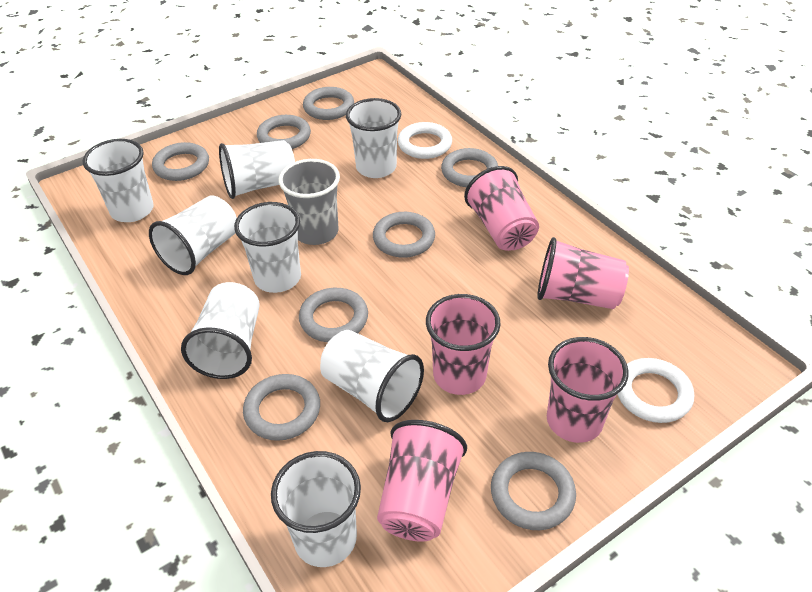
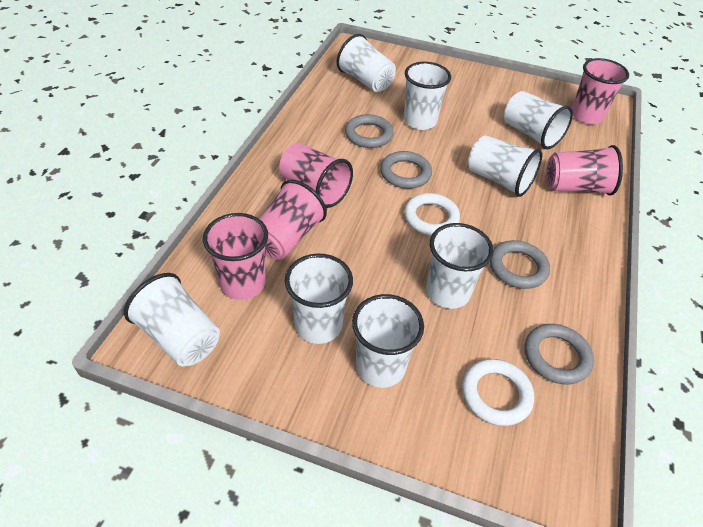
grey cup: 1 -> 0
grey ring: 8 -> 4

